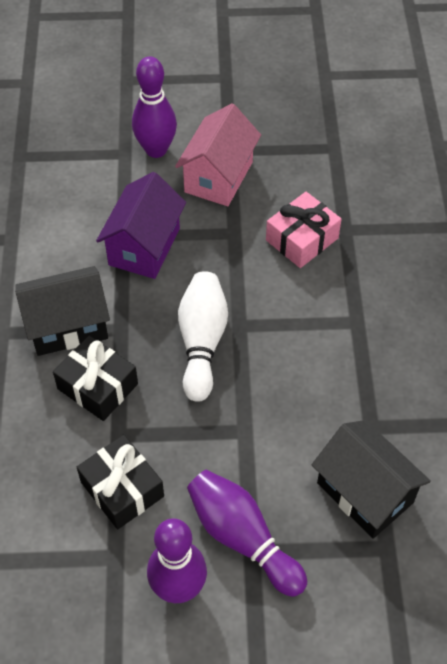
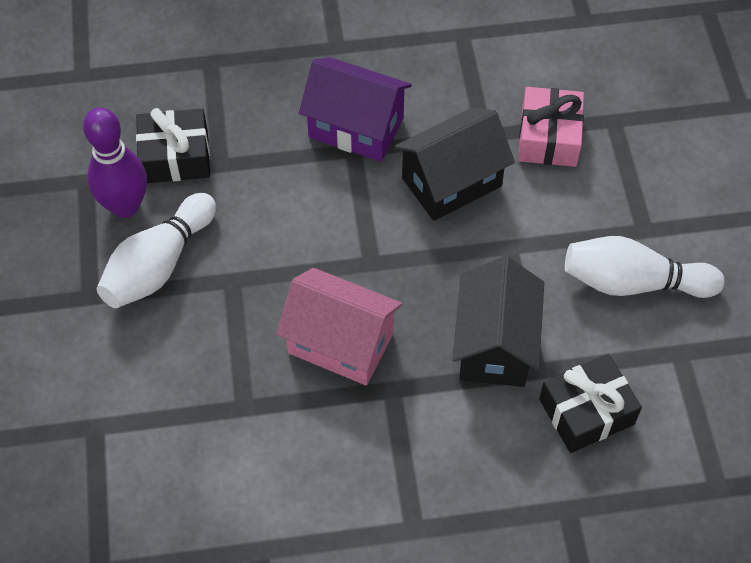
purple bowling pin: 3 -> 1
white bowling pin: 1 -> 2

